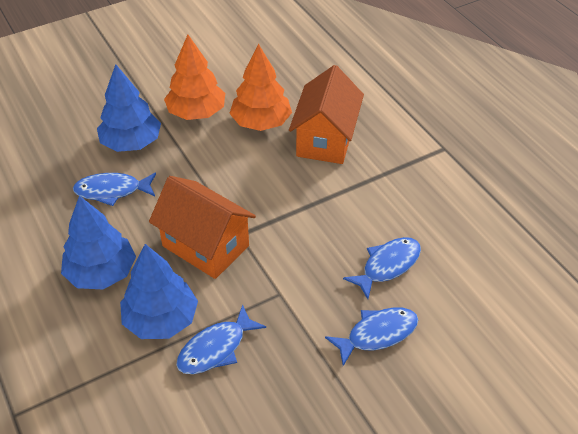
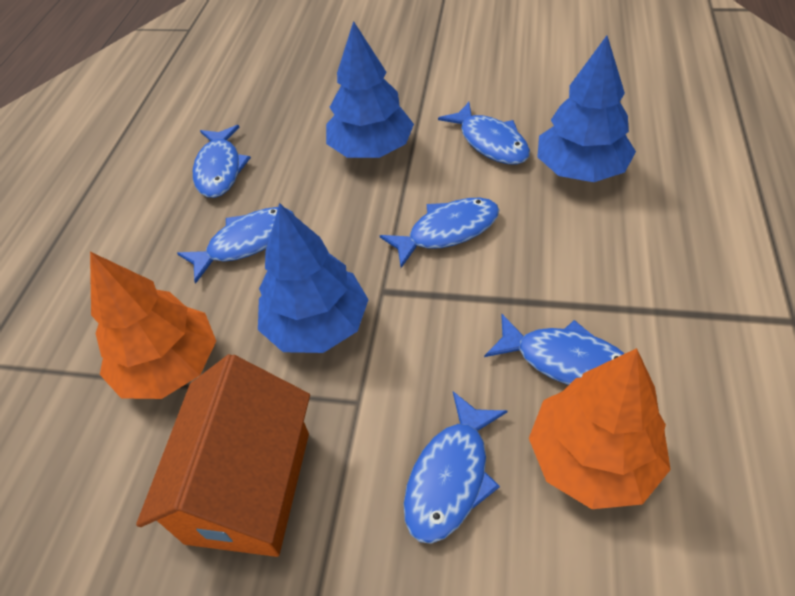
blue fish: 4 -> 6
orange house: 2 -> 1

